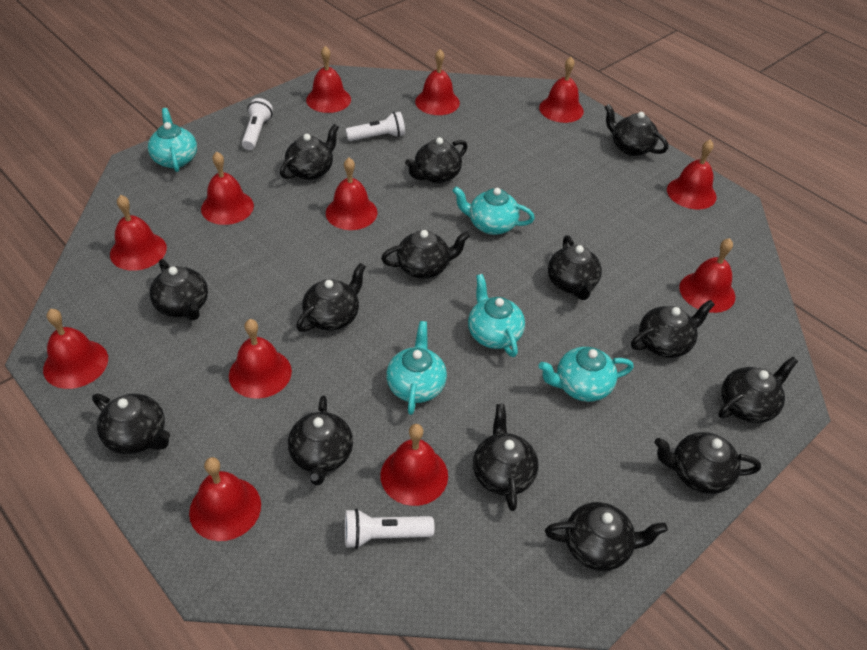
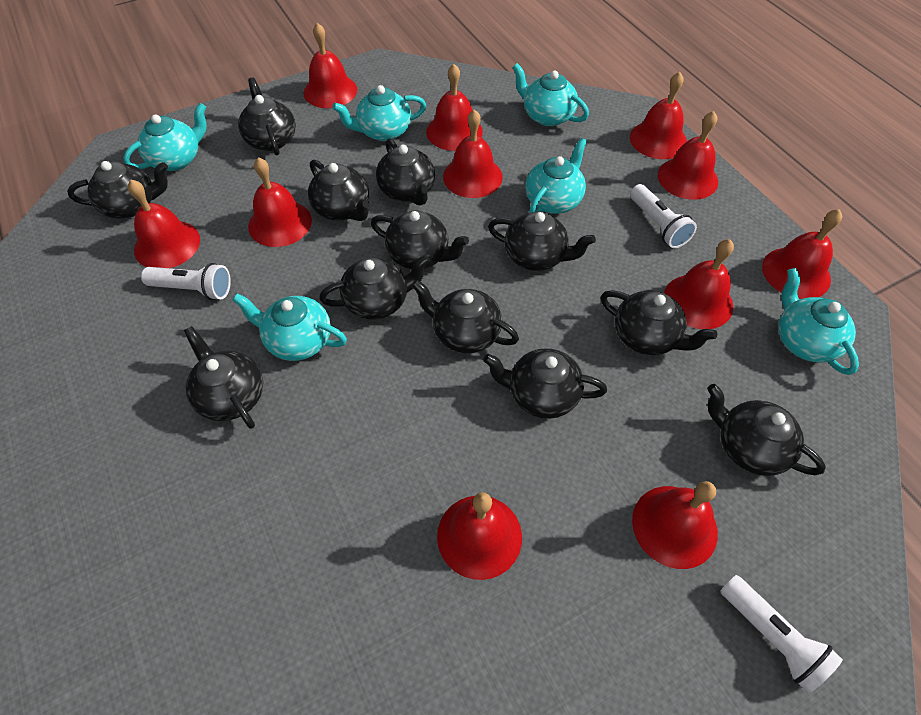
black teapot: 14 -> 12
red bell: 12 -> 11
turquoise teapot: 5 -> 6

